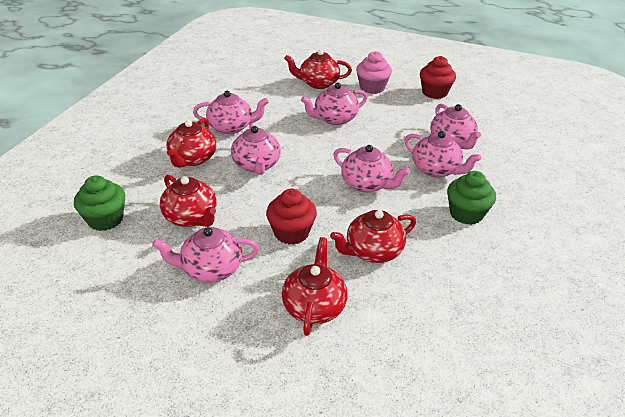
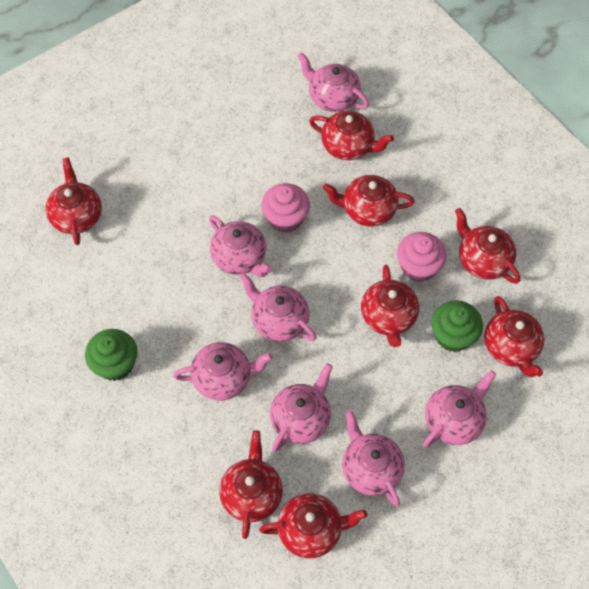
pink cupcake: 1 -> 2
red cupcake: 2 -> 0
red teapot: 5 -> 8

